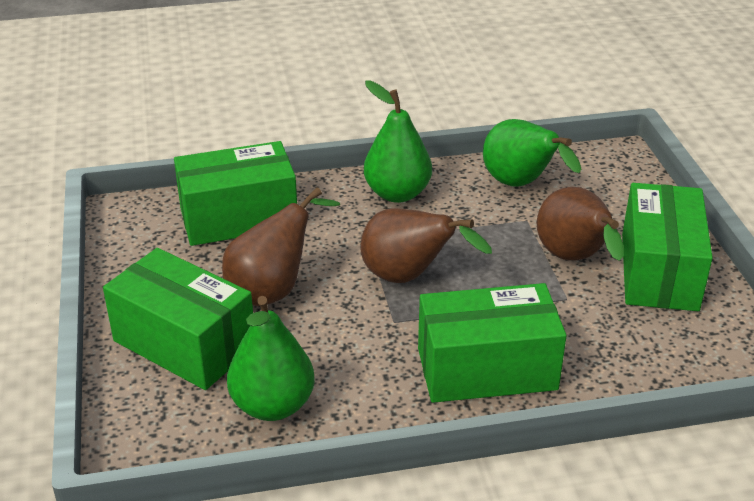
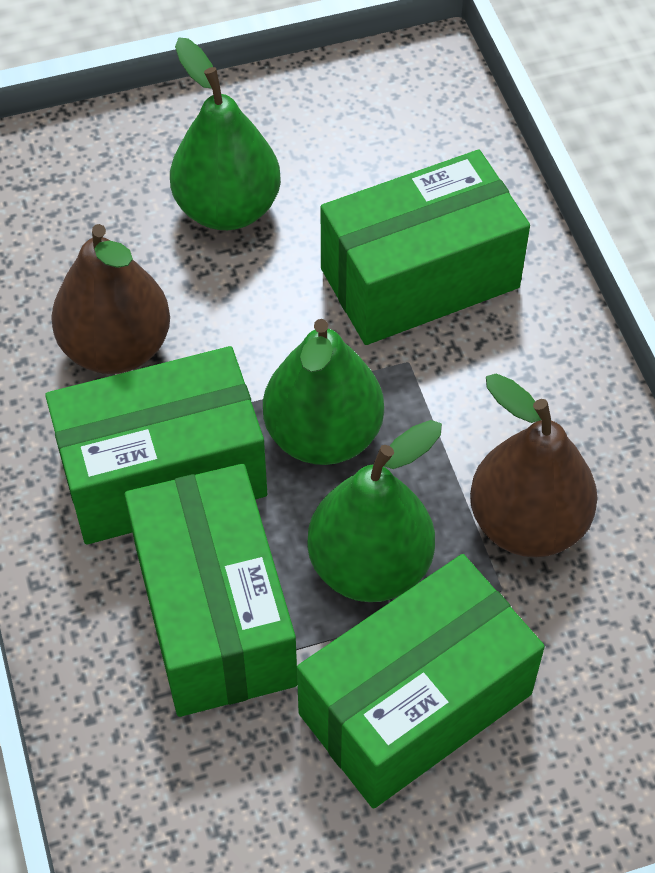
brown pear: 3 -> 2

